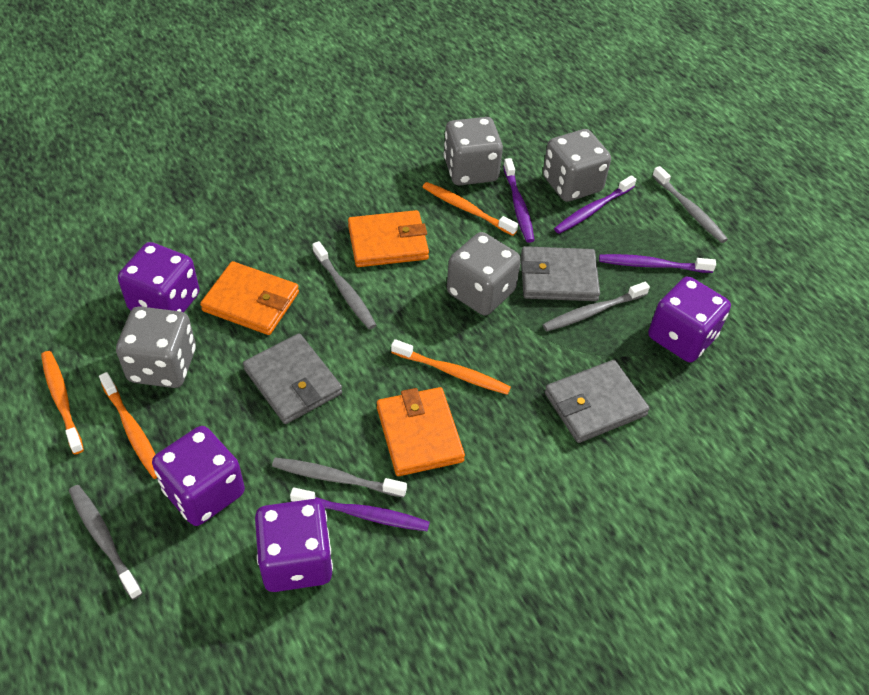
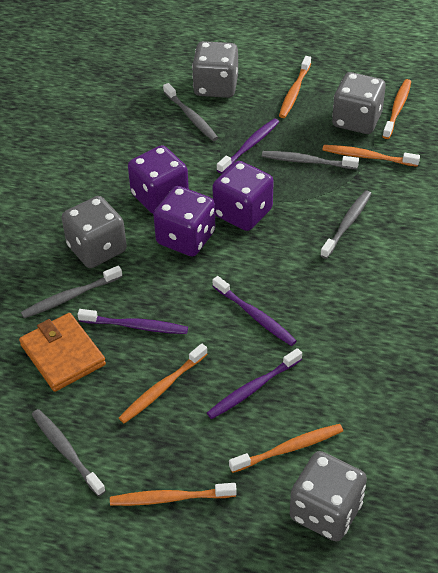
grey wallet: 3 -> 0
orange toothbrush: 4 -> 6
orange wallet: 3 -> 1
purple dice: 4 -> 3

